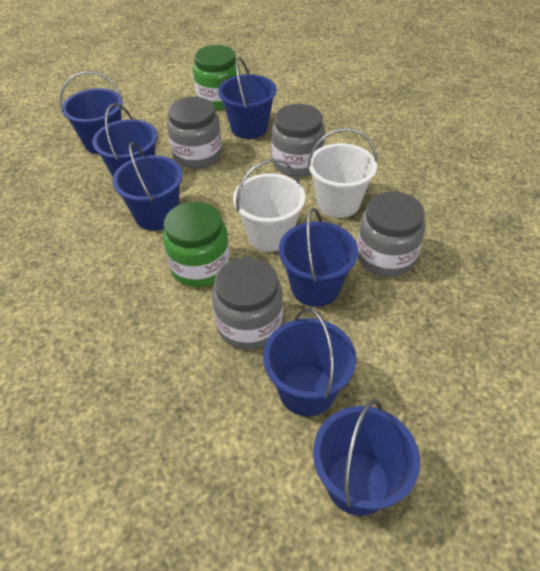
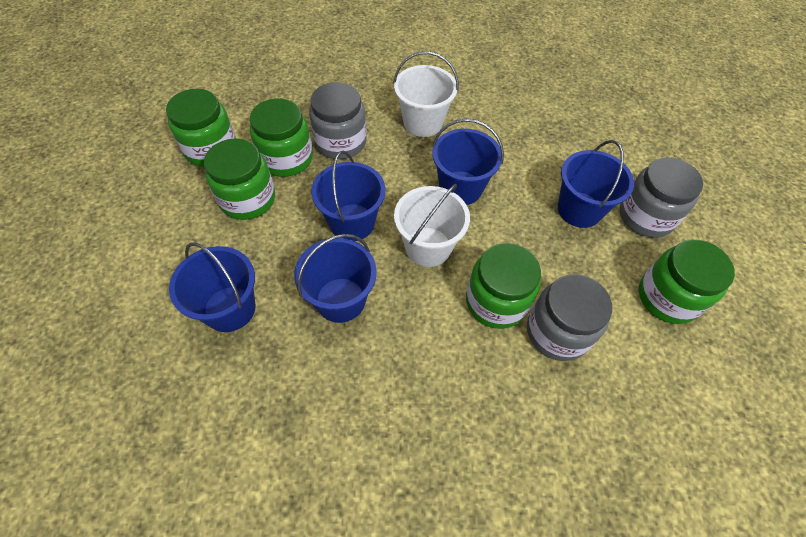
blue bucket: 7 -> 5
green jar: 2 -> 5
grey jar: 4 -> 3

